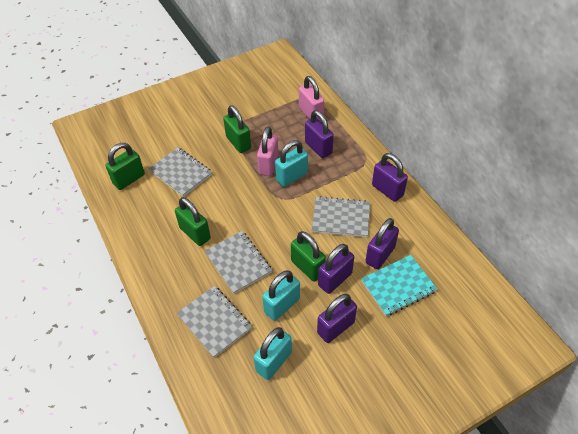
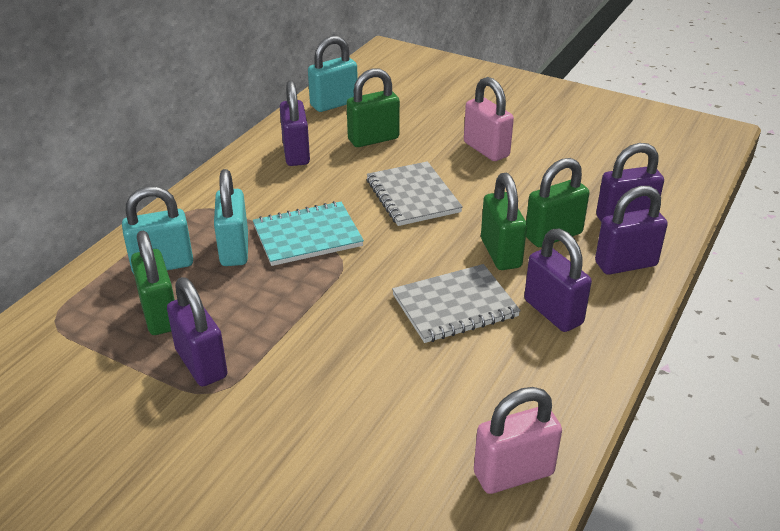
grey notebook: 4 -> 2

